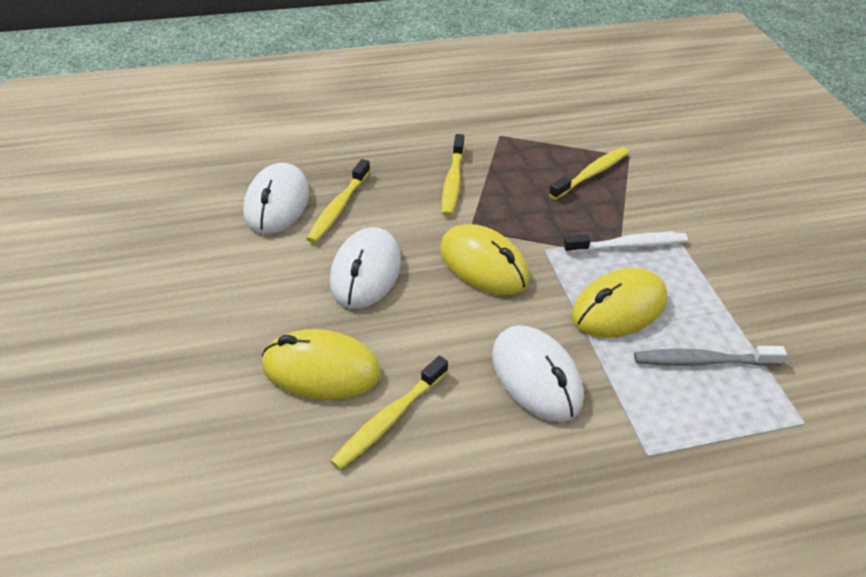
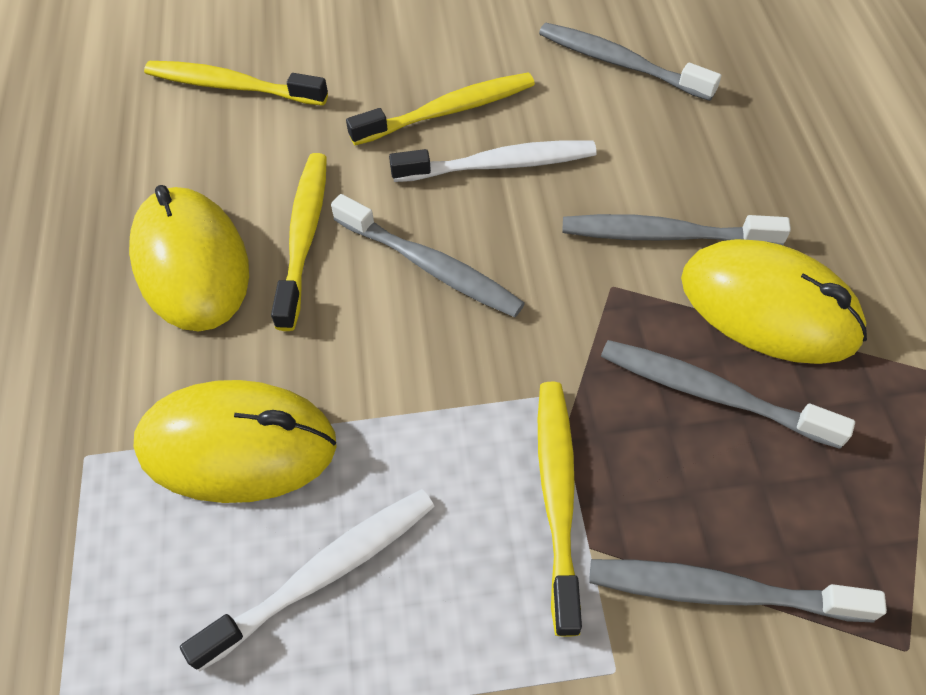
grey toothbrush: 1 -> 5
white mouse: 3 -> 0
white toothbrush: 1 -> 2

